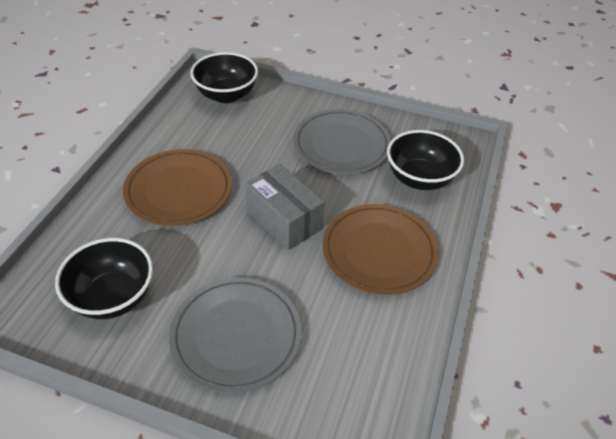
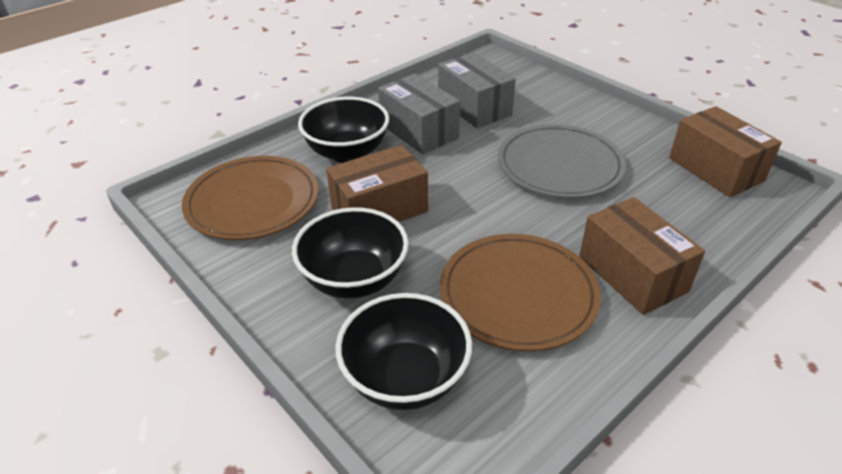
brown box: 0 -> 3
grey box: 1 -> 2
grey plate: 2 -> 1

